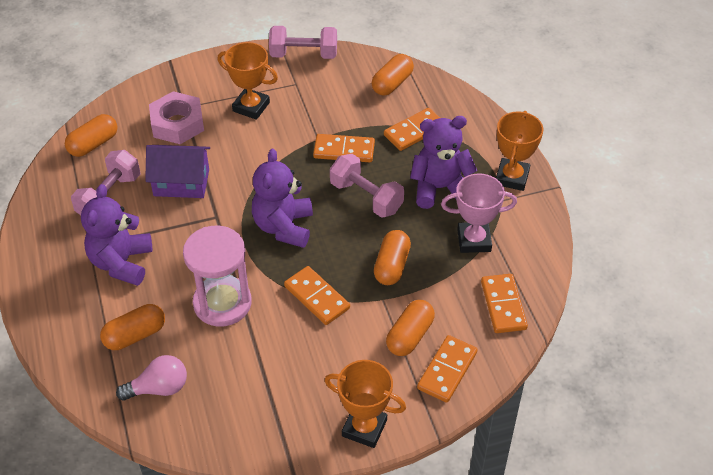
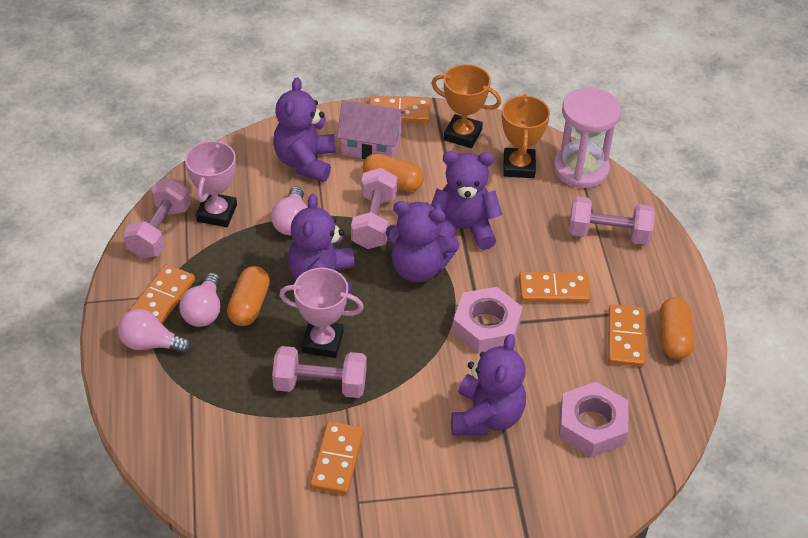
orange capsule: 5 -> 3
orange trophy: 3 -> 2
pink dumbbell: 3 -> 4
pink house: 0 -> 1
pink light bulb: 1 -> 3
pink nut: 1 -> 2
pink trophy: 1 -> 2
purple house: 1 -> 0
purple teddy bear: 3 -> 5

